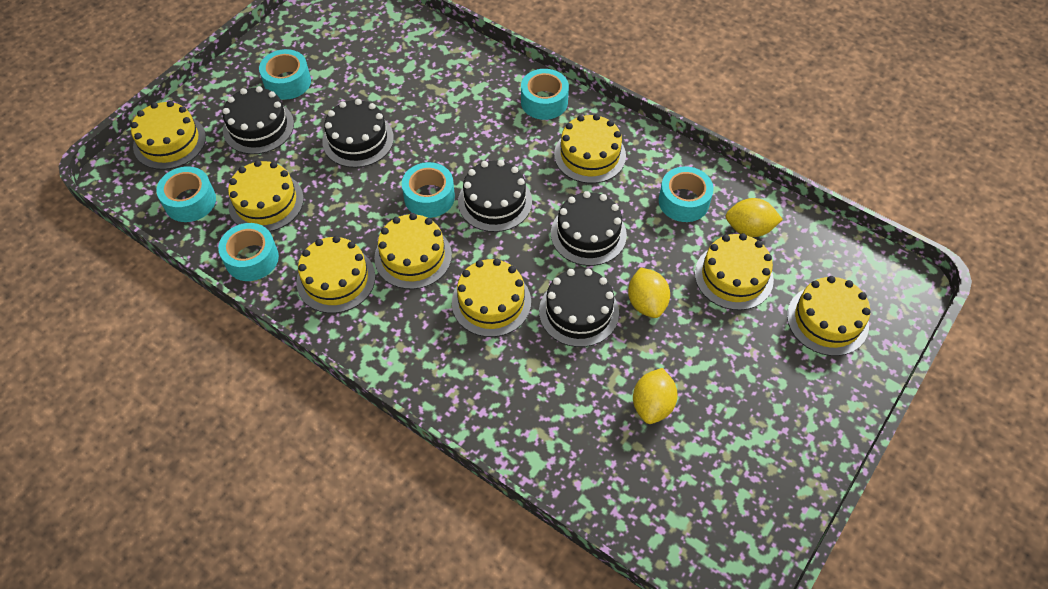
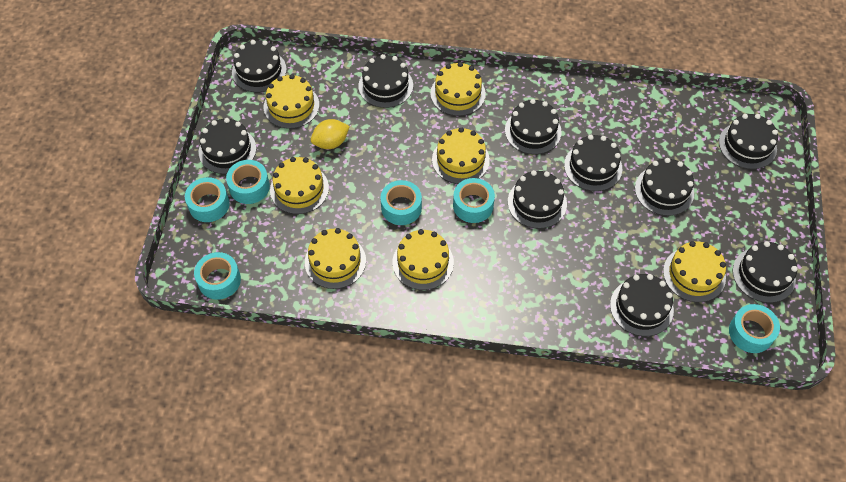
black cake: 5 -> 10
yellow cake: 8 -> 7
yellow lemon: 3 -> 1

